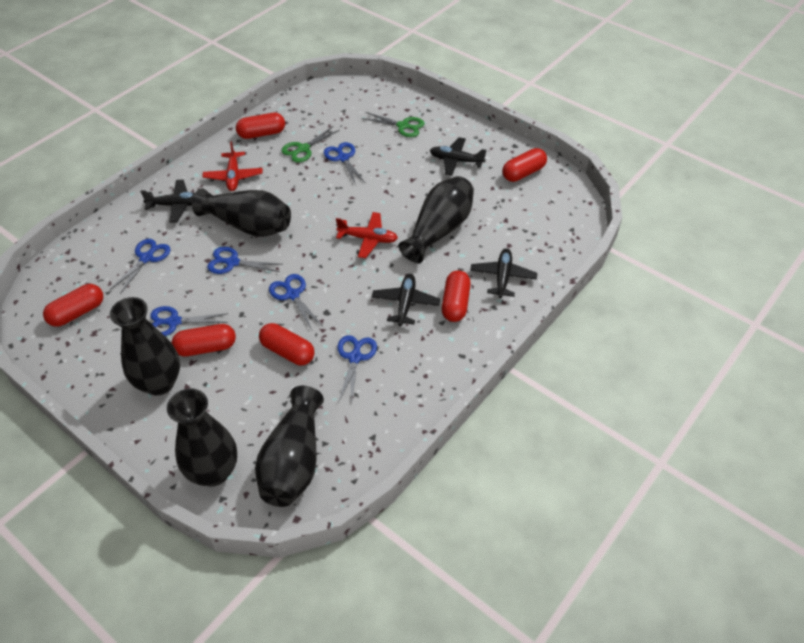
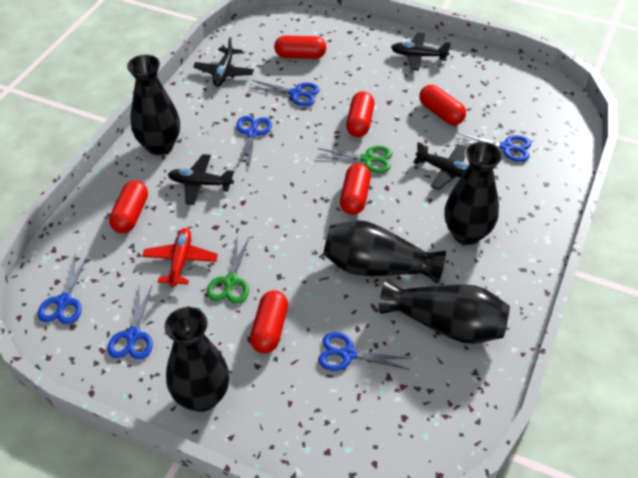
red plane: 2 -> 1

